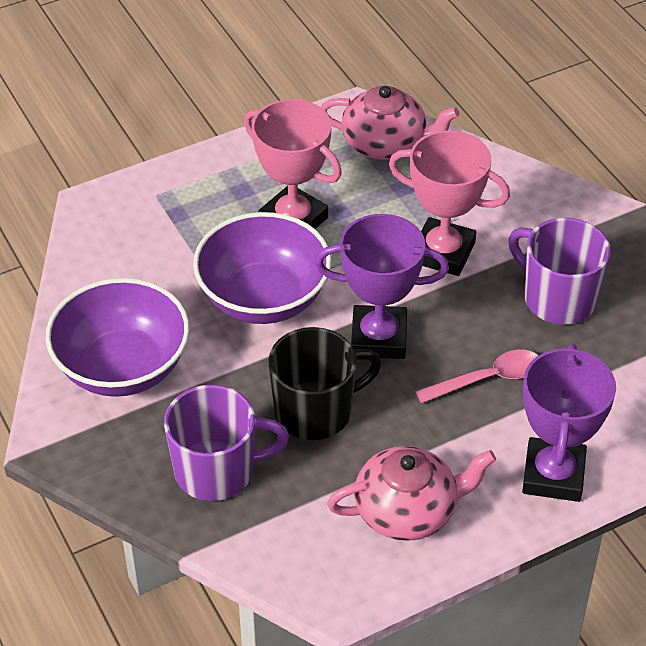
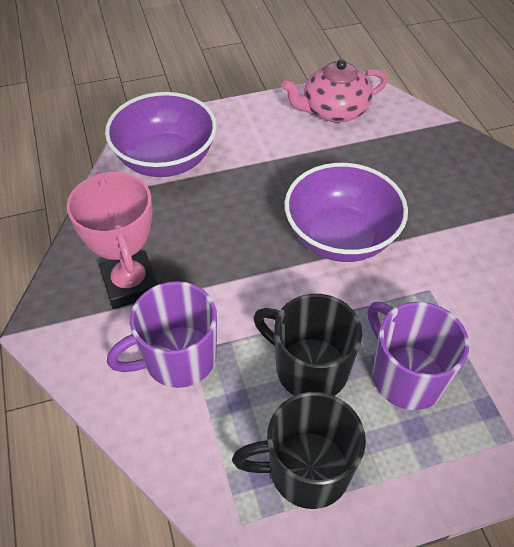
black mug: 1 -> 2
pink spoon: 1 -> 0
pink teapot: 2 -> 1
pink trophy: 2 -> 1
purple trophy: 2 -> 0

